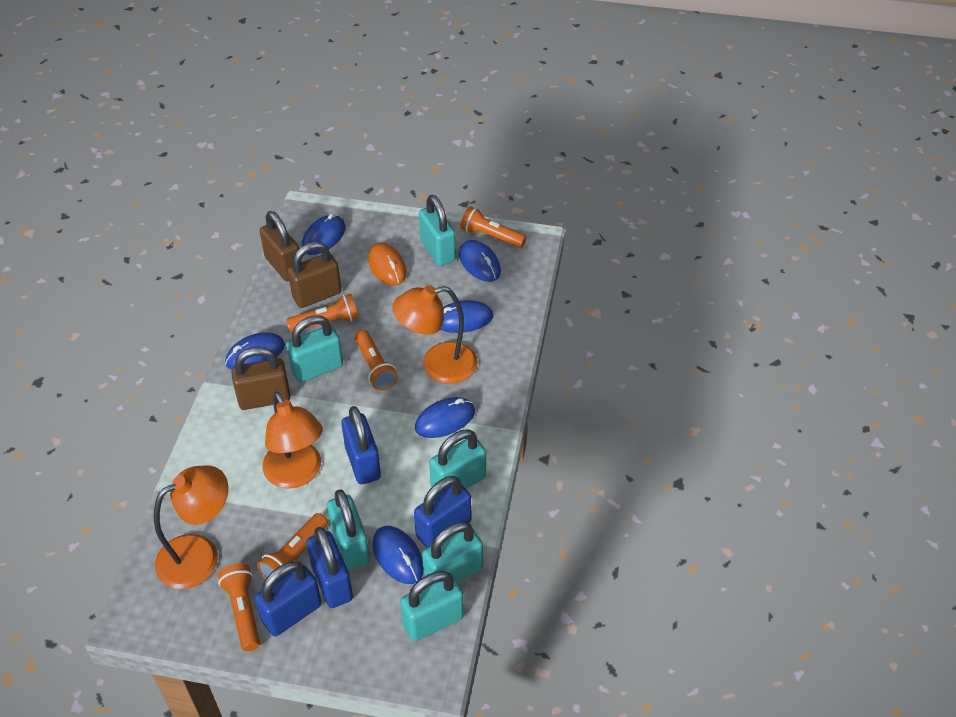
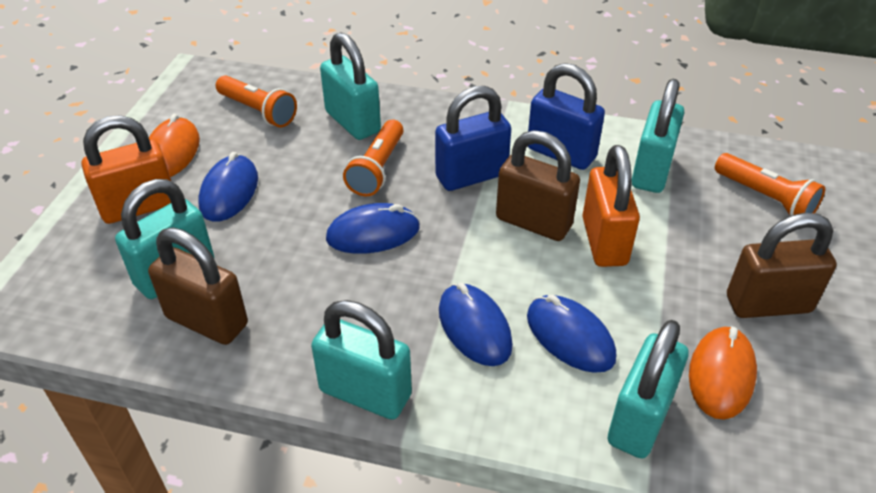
blue mouse: 6 -> 4
blue padlock: 4 -> 2
orange flashlight: 5 -> 3
orange lamp: 3 -> 0
orange mouse: 1 -> 2
orange padlock: 0 -> 2
turquoise padlock: 6 -> 5

